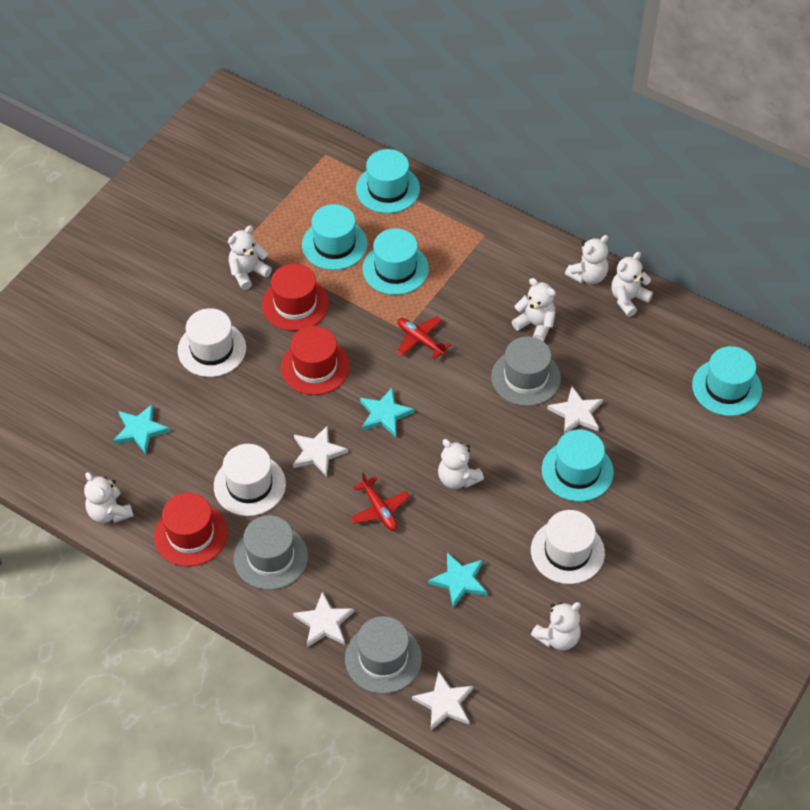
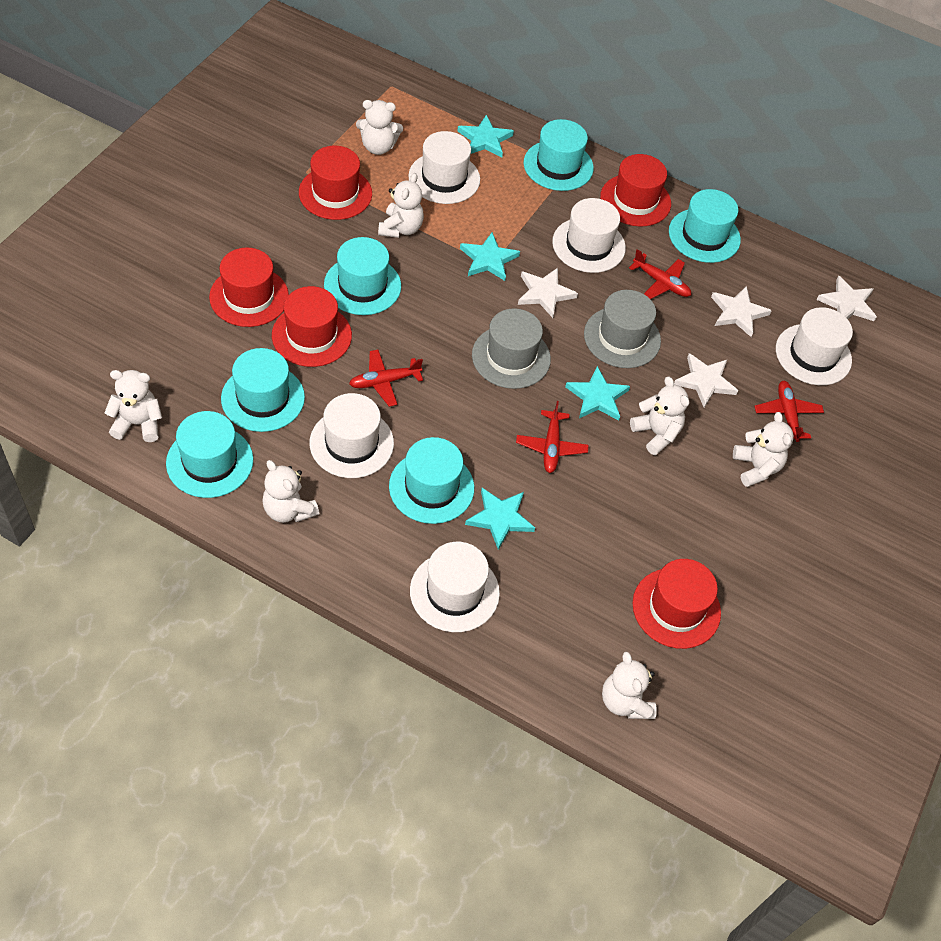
grey hat: 3 -> 2
red hat: 3 -> 5
red plane: 2 -> 4
turquoise hat: 5 -> 6
turquoise star: 3 -> 4
white hat: 3 -> 5

